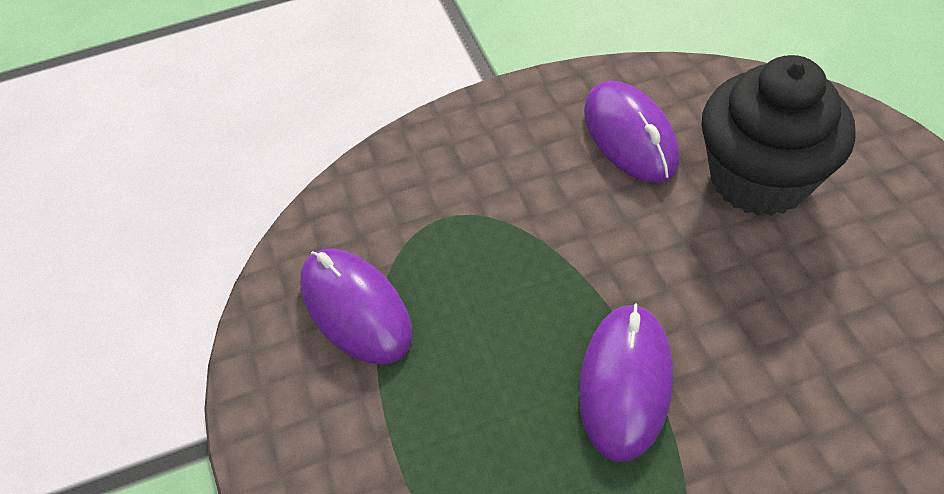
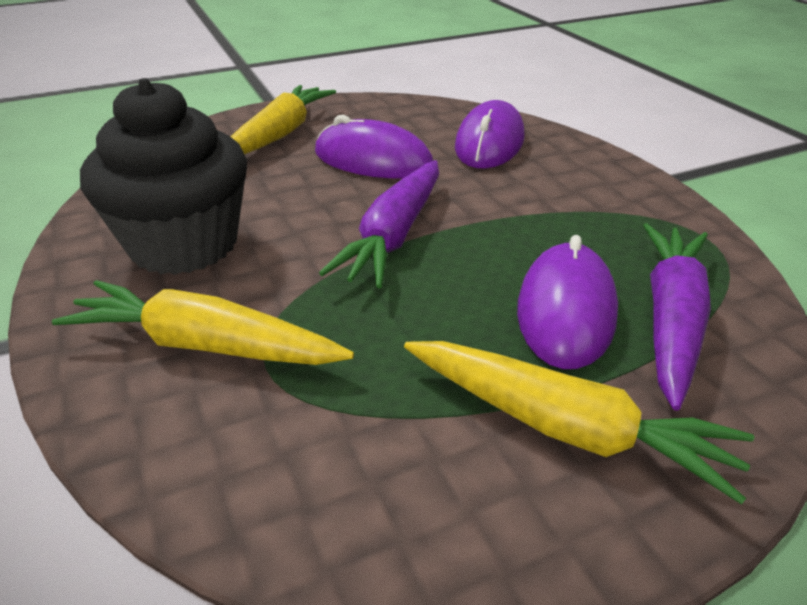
purple carrot: 0 -> 2
yellow carrot: 0 -> 3

